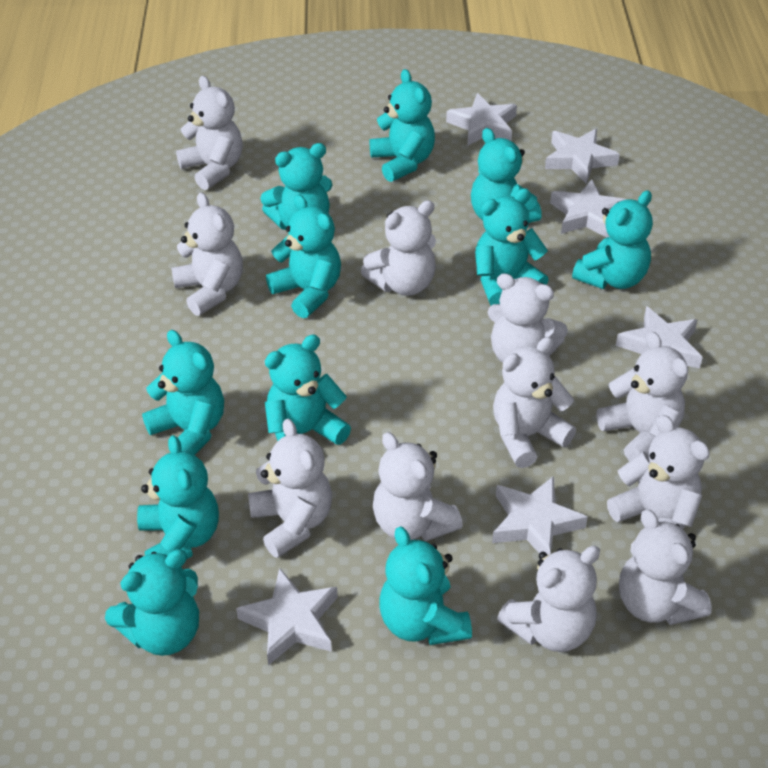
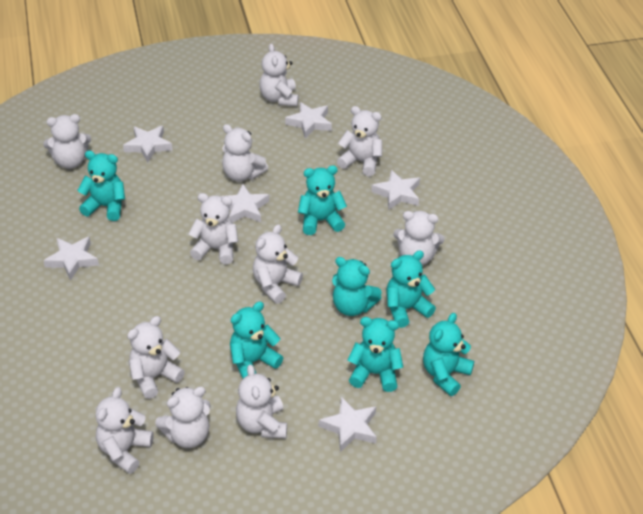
turquoise teddy bear: 11 -> 7

